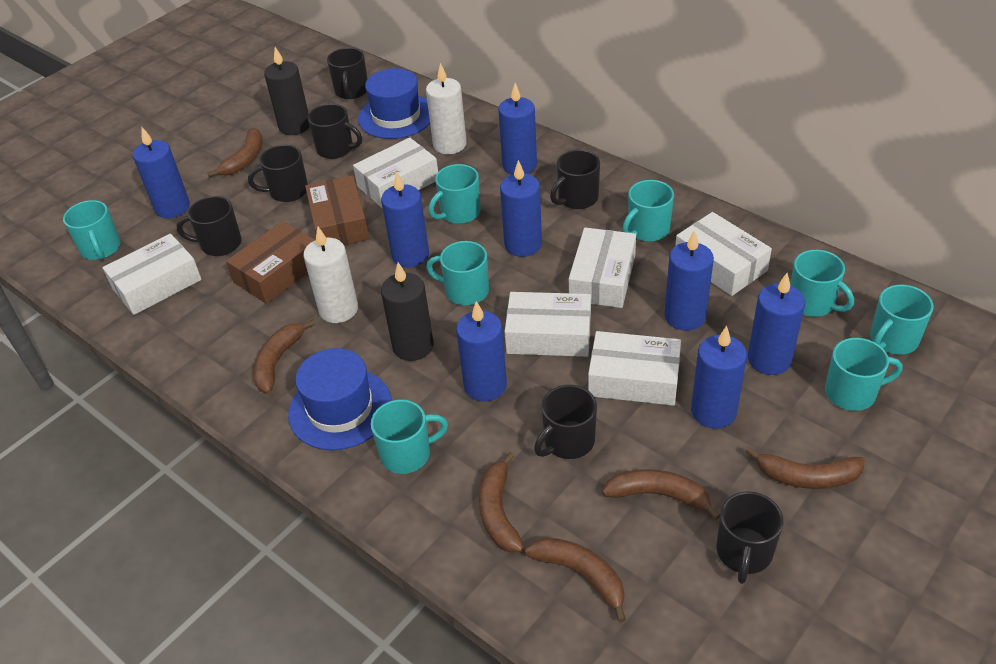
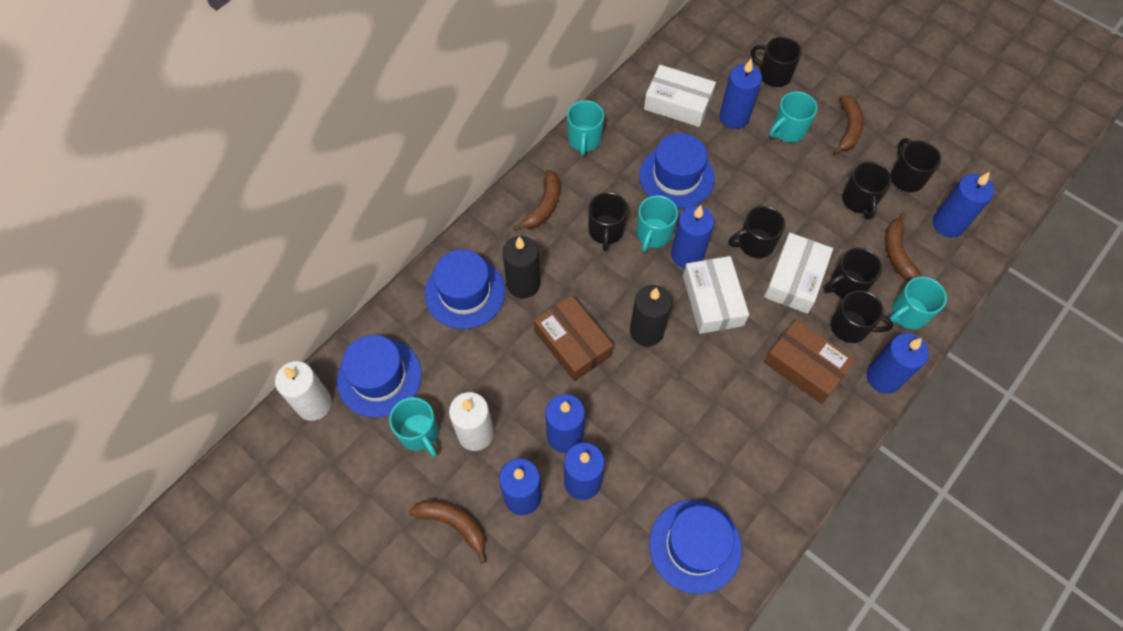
blue candle: 8 -> 7
blue hat: 2 -> 4
brown banana: 6 -> 4
turquoise mug: 8 -> 5
white box: 6 -> 3

